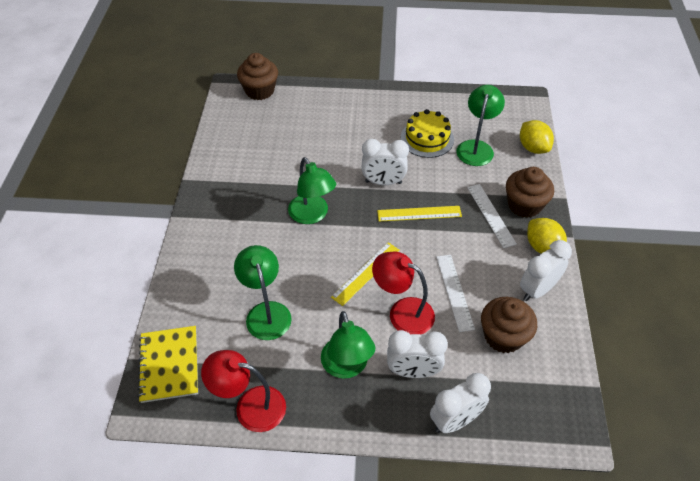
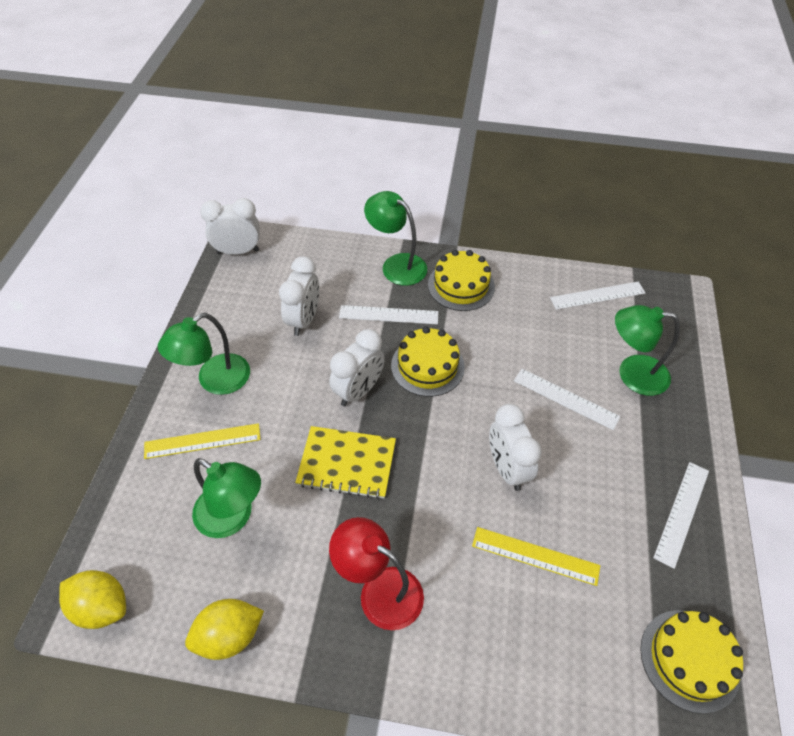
brown cupcake: 3 -> 0
red lamp: 2 -> 1
white ruler: 2 -> 4
yellow cake: 1 -> 3

